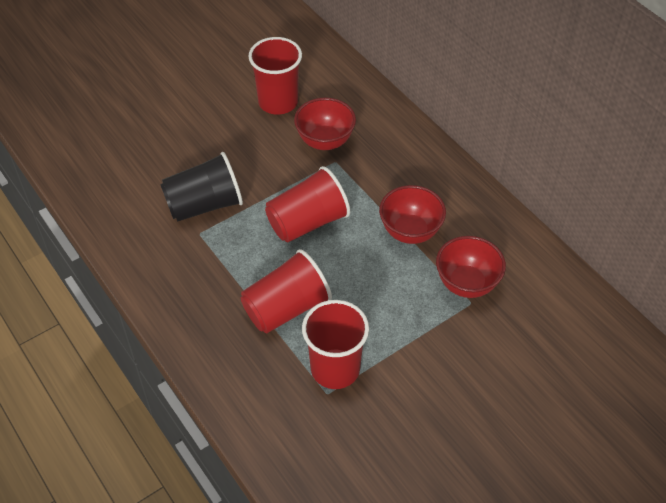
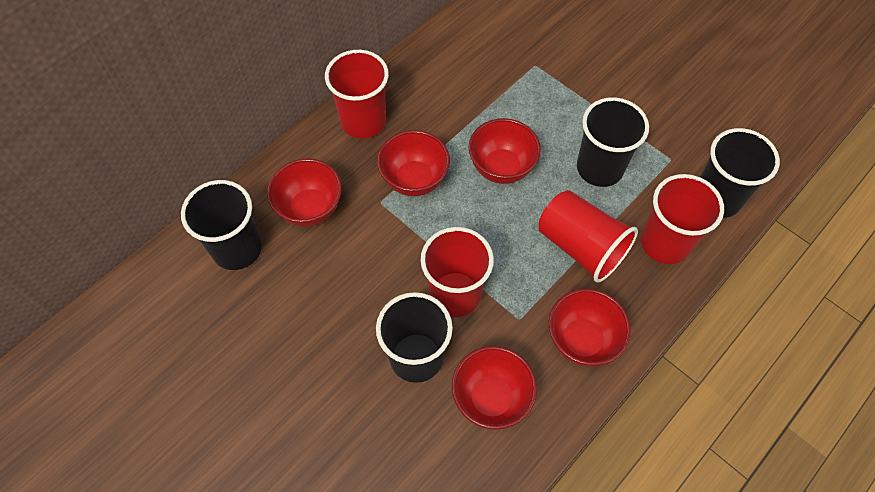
black cup: 1 -> 4
red bowl: 3 -> 5

